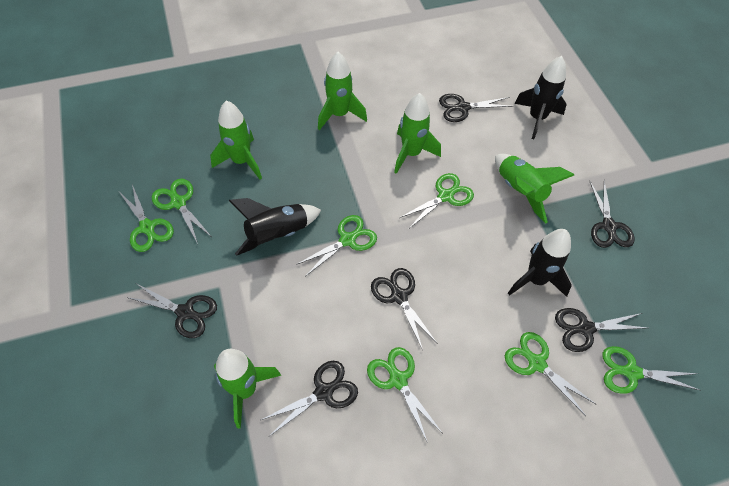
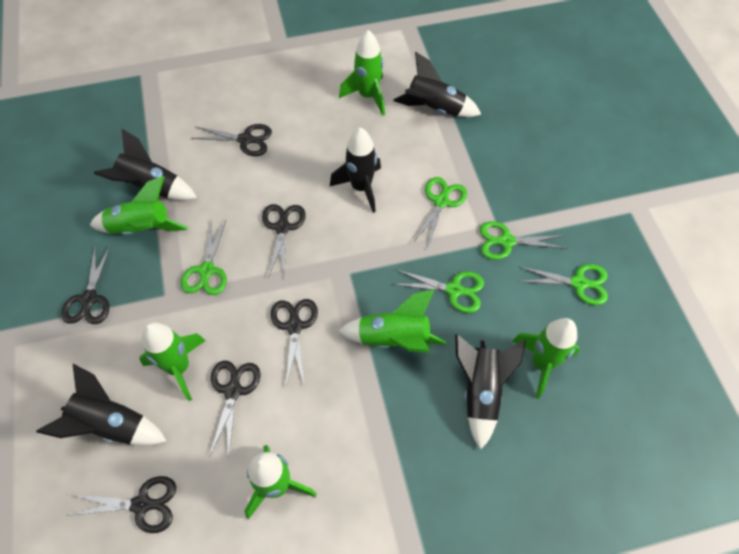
black rocket: 3 -> 5
green rocket: 5 -> 6
green scissors: 7 -> 5

